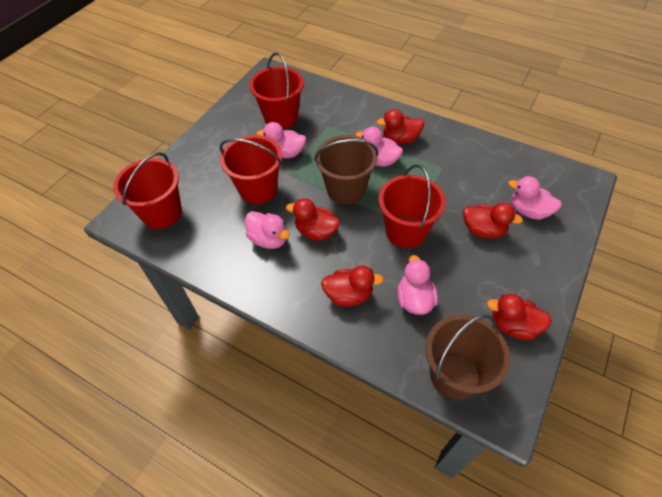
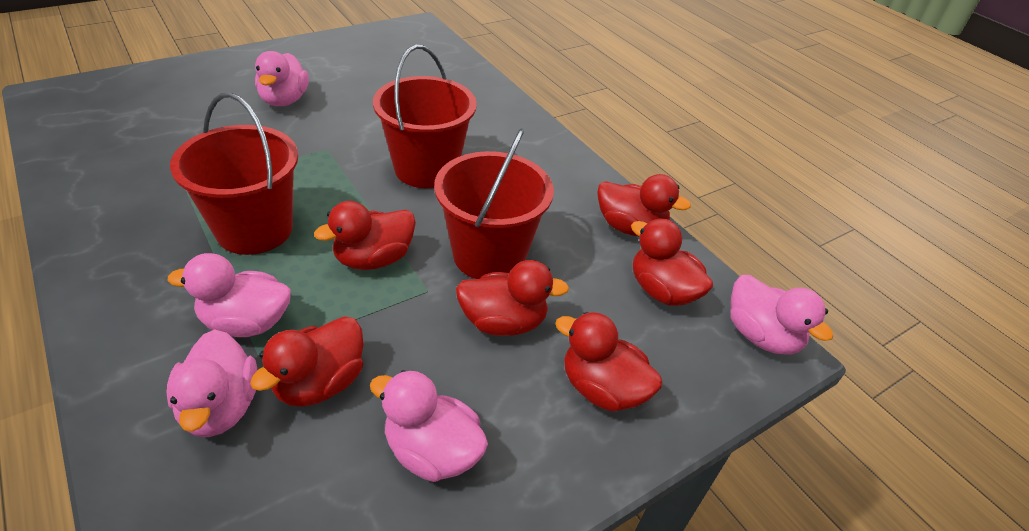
brown bucket: 2 -> 0
red bucket: 4 -> 3
red duck: 5 -> 6

